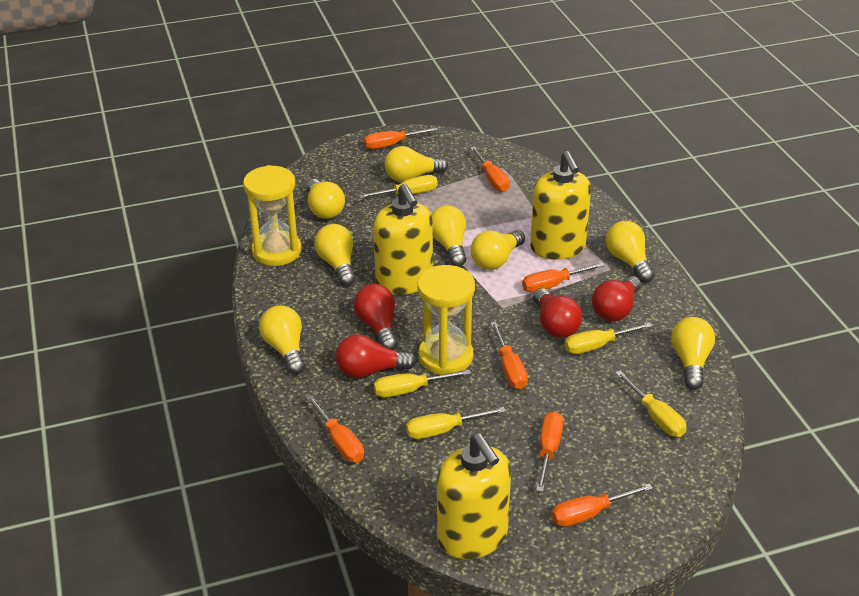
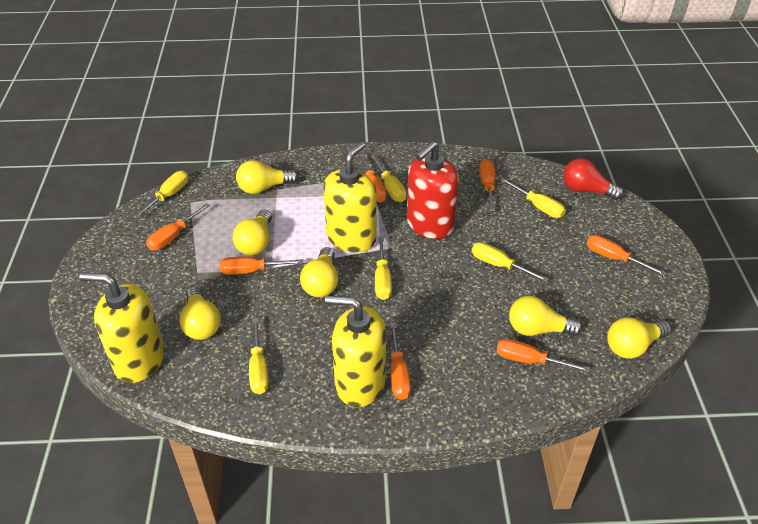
red light bulb: 4 -> 1
red soap dispenser: 0 -> 1
yellow hourglass: 2 -> 0
yellow light bulb: 8 -> 6
yellow screwdriver: 5 -> 6

